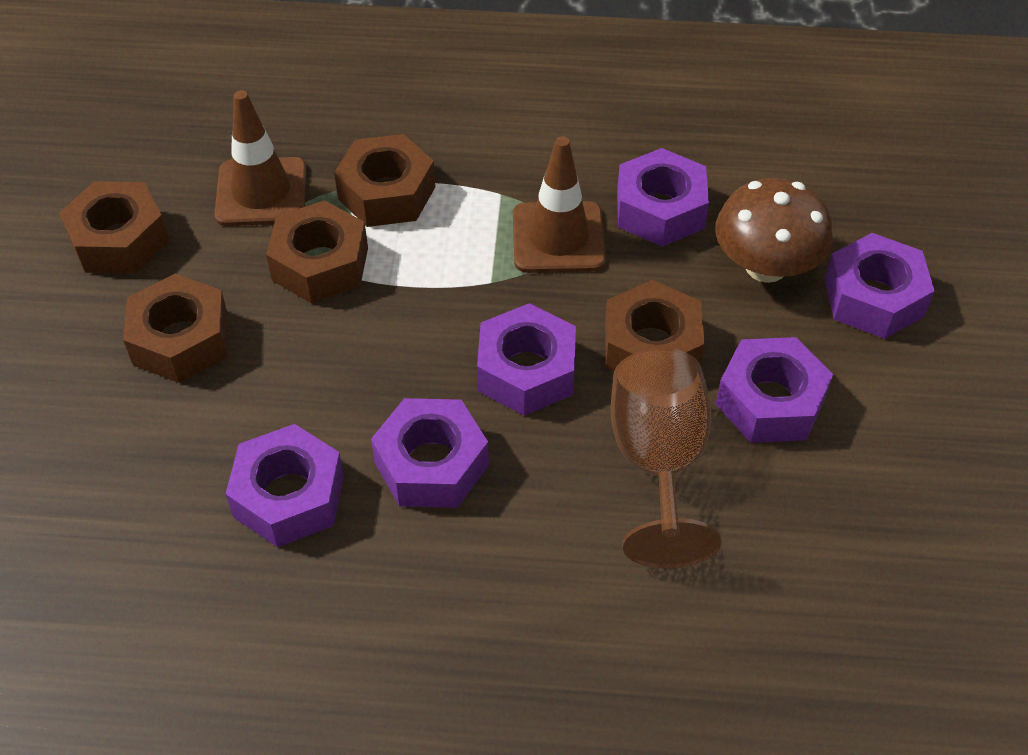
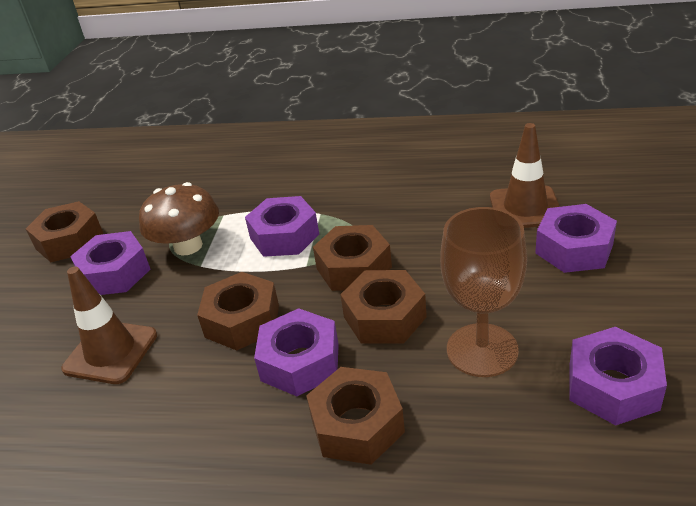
purple nut: 6 -> 5

